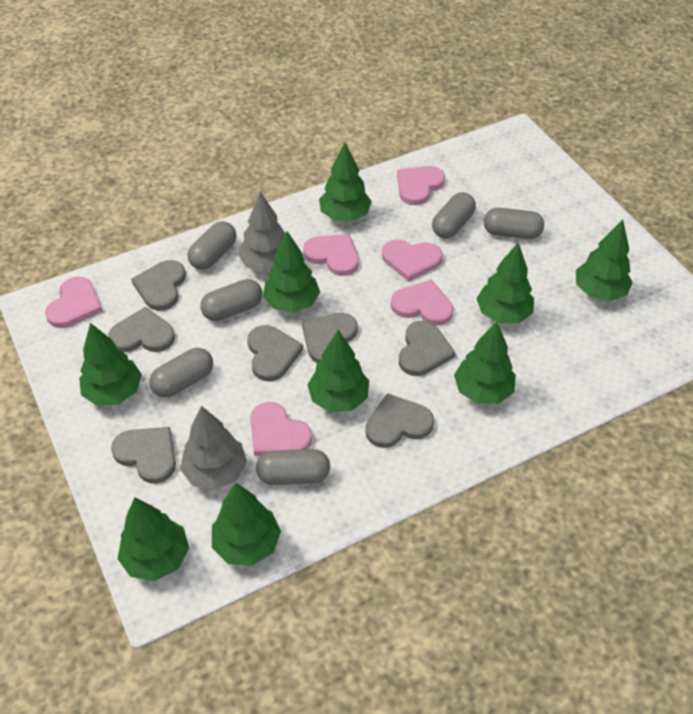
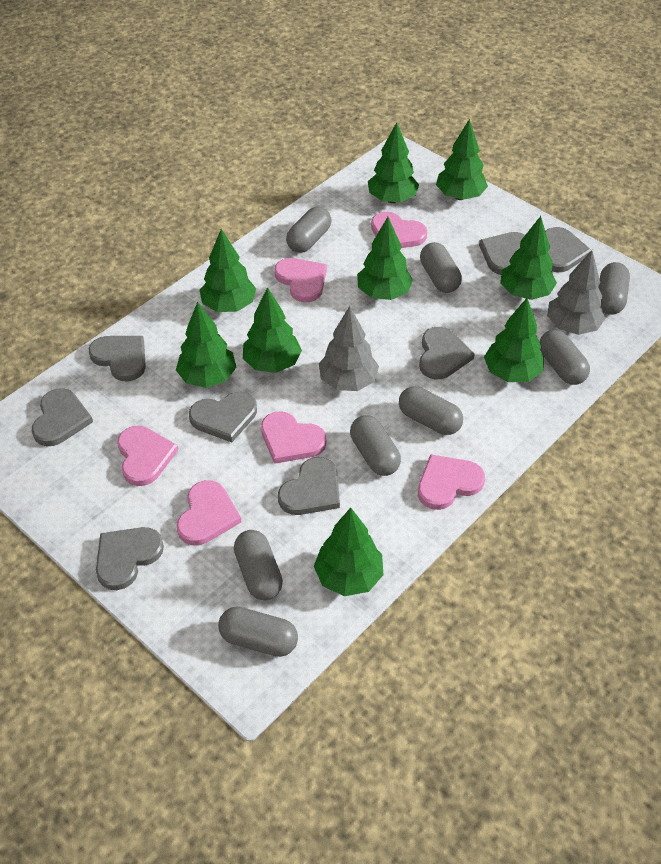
grey capsule: 6 -> 8
grey heart: 7 -> 8

